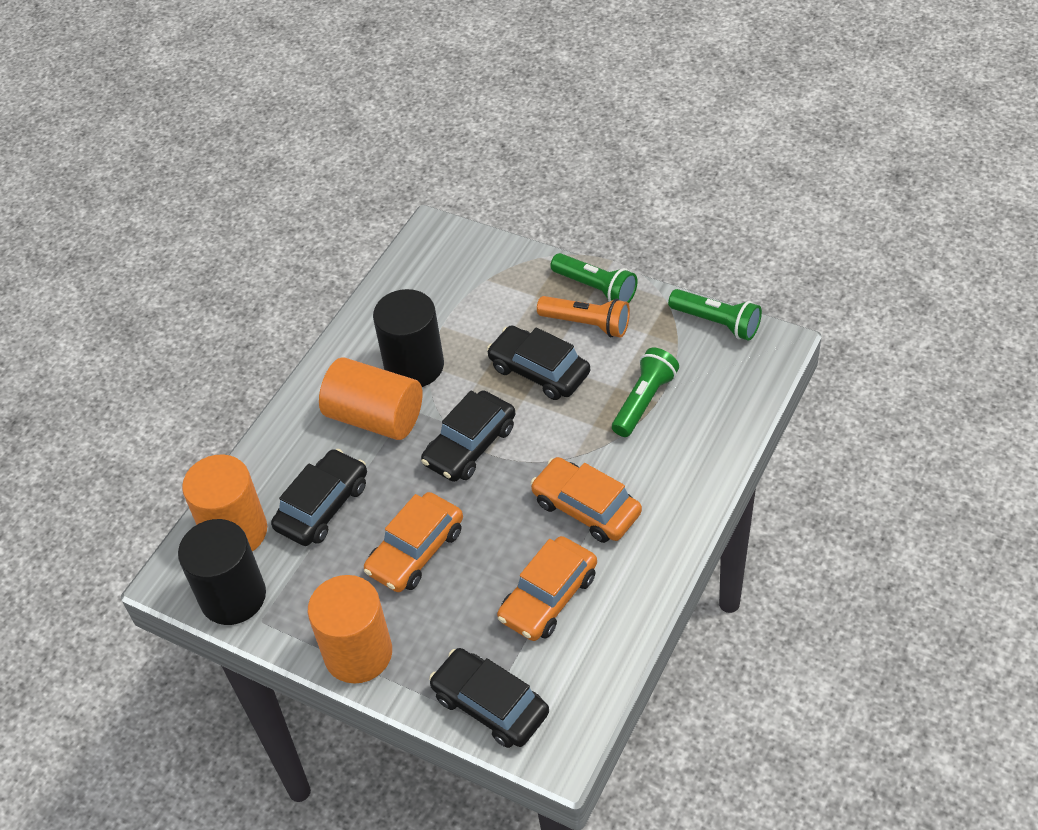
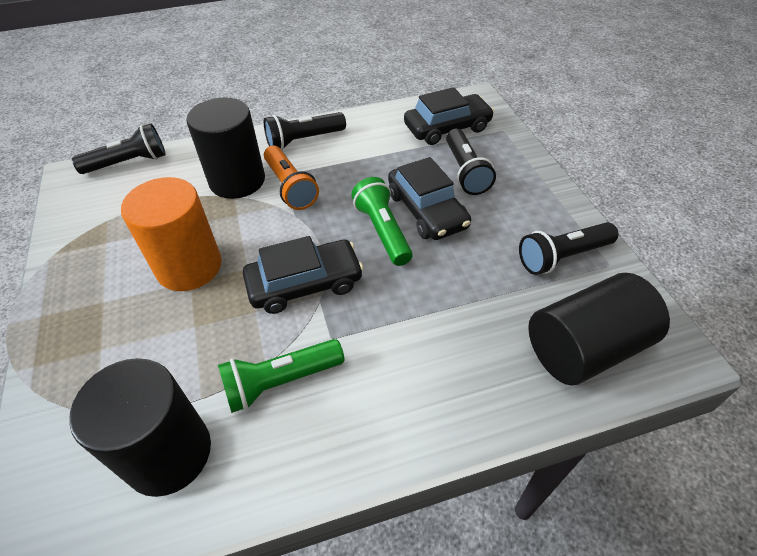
black car: 4 -> 3
black cylinder: 2 -> 3
black flashlight: 0 -> 4
green flashlight: 3 -> 2
orange car: 3 -> 0
orange cylinder: 3 -> 1

